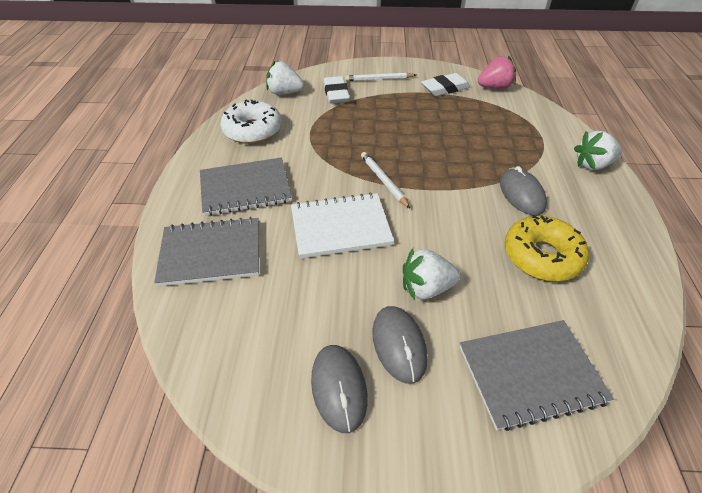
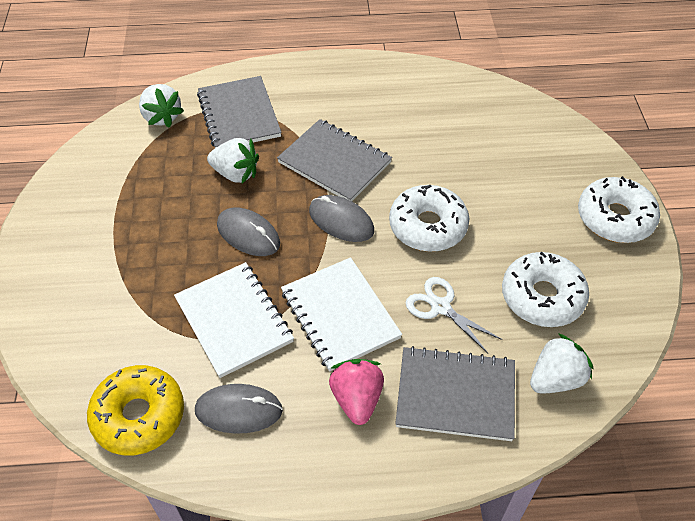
white donut: 1 -> 3
white eraser: 2 -> 0
white notebook: 1 -> 2
white pencil: 2 -> 0
white scissors: 0 -> 1

